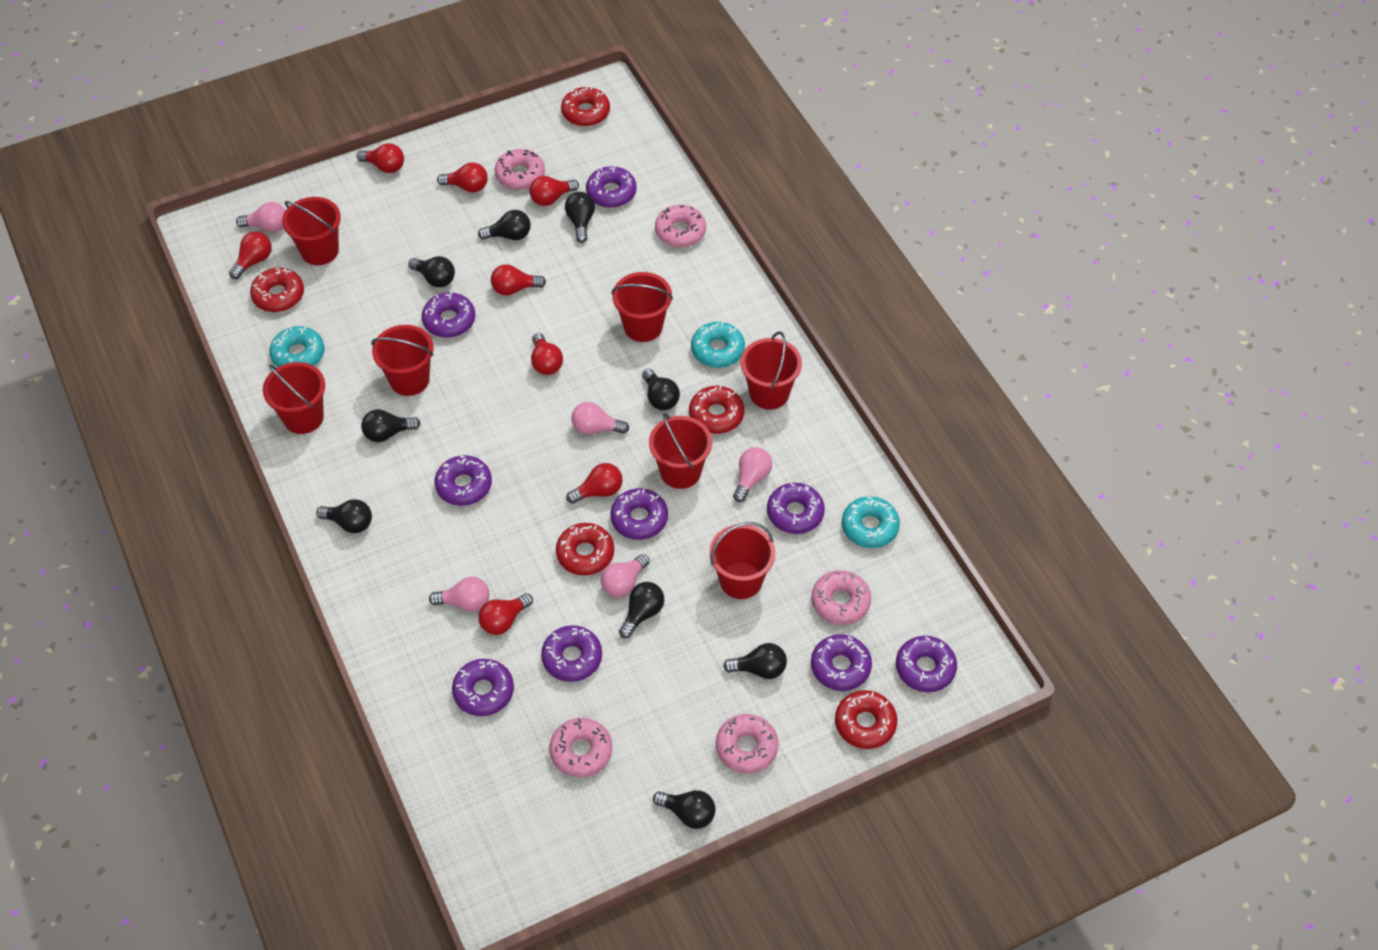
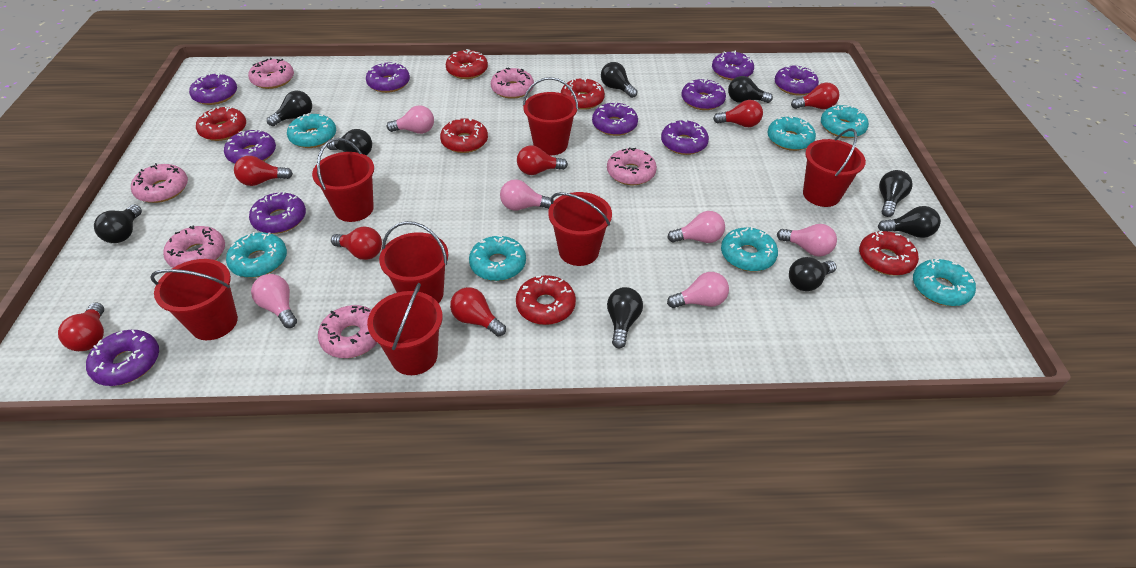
pink donut: 5 -> 6
pink light bulb: 5 -> 6
purple donut: 9 -> 10
red donut: 5 -> 6
red light bulb: 8 -> 7
turquoise donut: 3 -> 7

